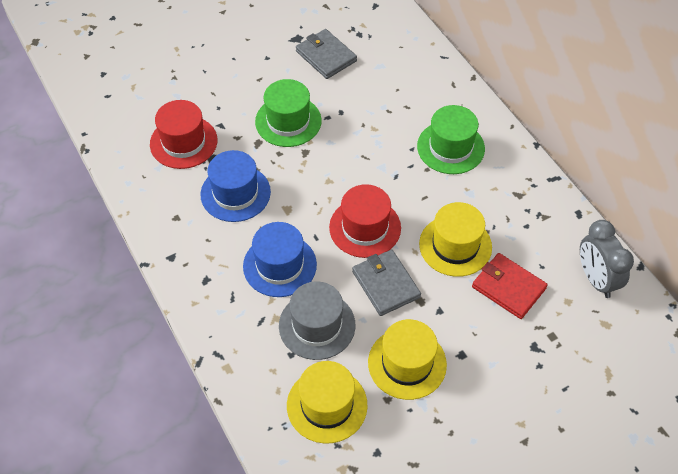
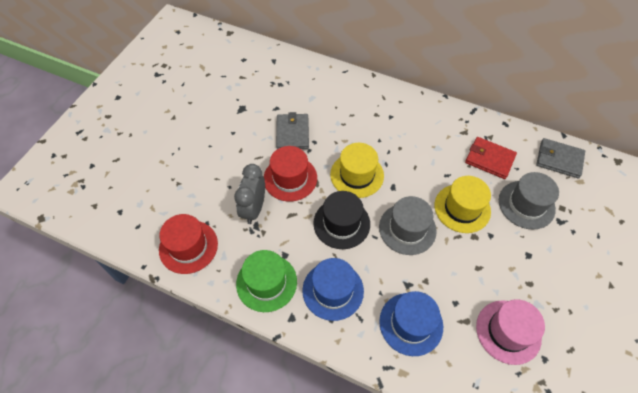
black hat: 0 -> 1
green hat: 2 -> 1
grey hat: 1 -> 2
pink hat: 0 -> 1
yellow hat: 3 -> 2

